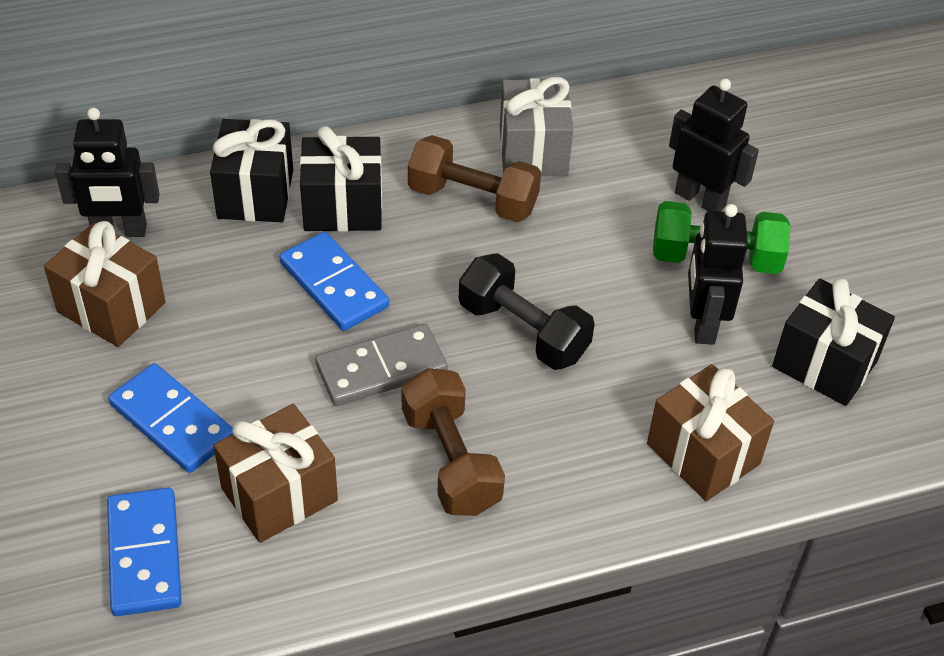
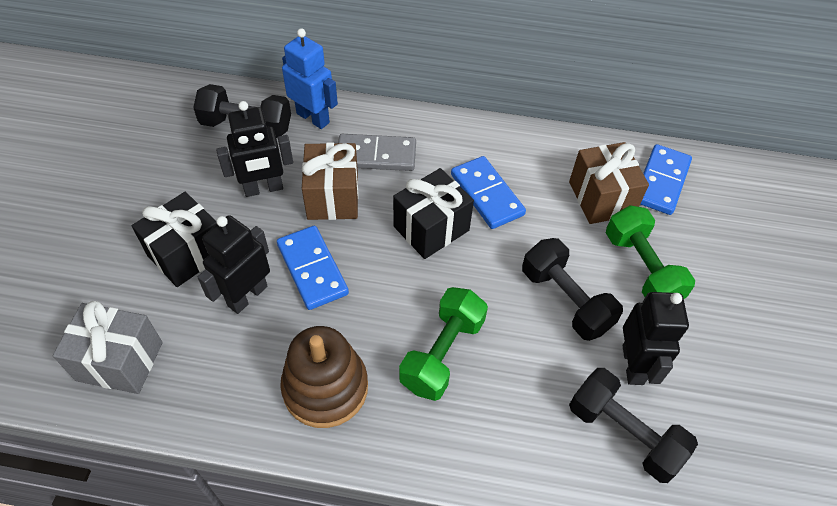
black dumbbell: 1 -> 3
black gift: 3 -> 2
blue robot: 0 -> 1
brown dumbbell: 2 -> 0
brown gift: 3 -> 2
brown stacking toy: 0 -> 1
green dumbbell: 1 -> 2

